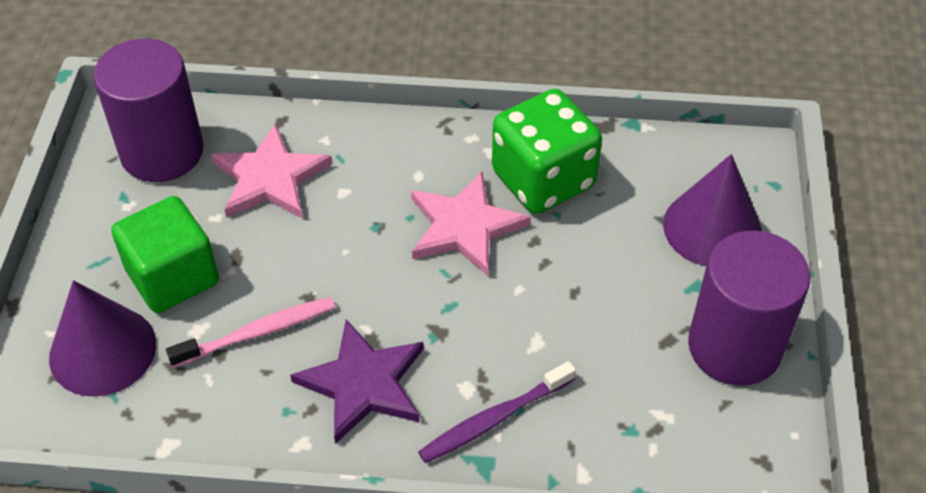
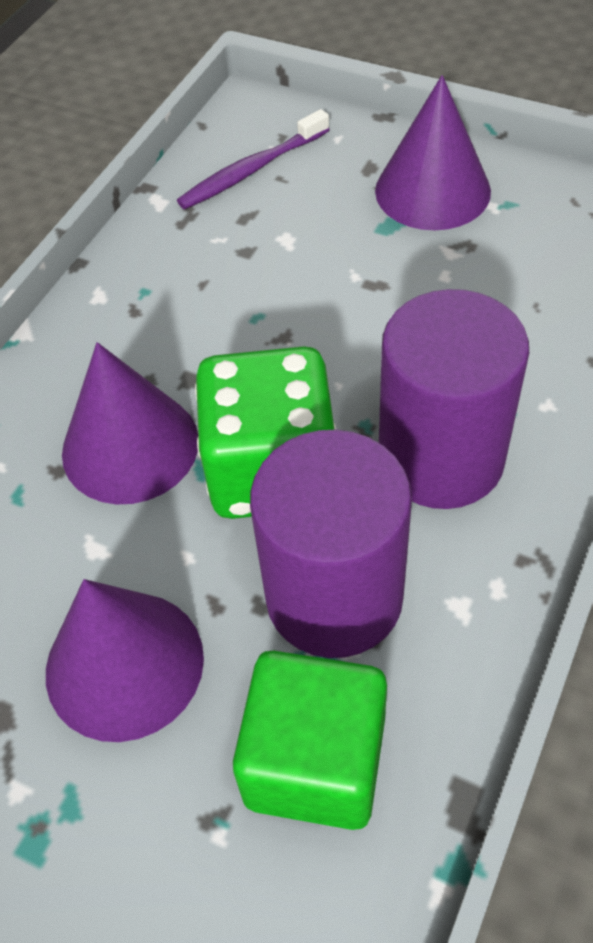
pink star: 2 -> 0
pink toothbrush: 1 -> 0
purple cone: 2 -> 3
purple star: 1 -> 0

